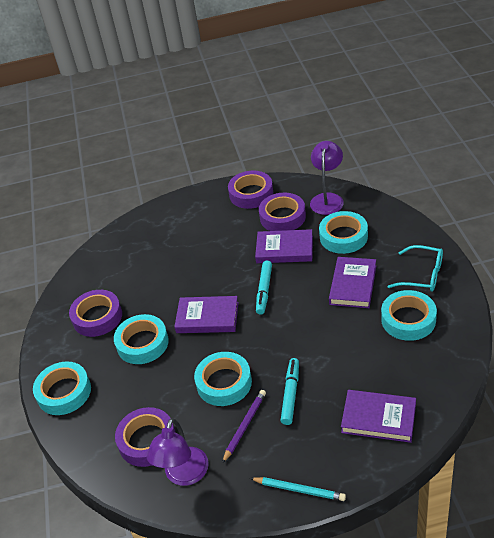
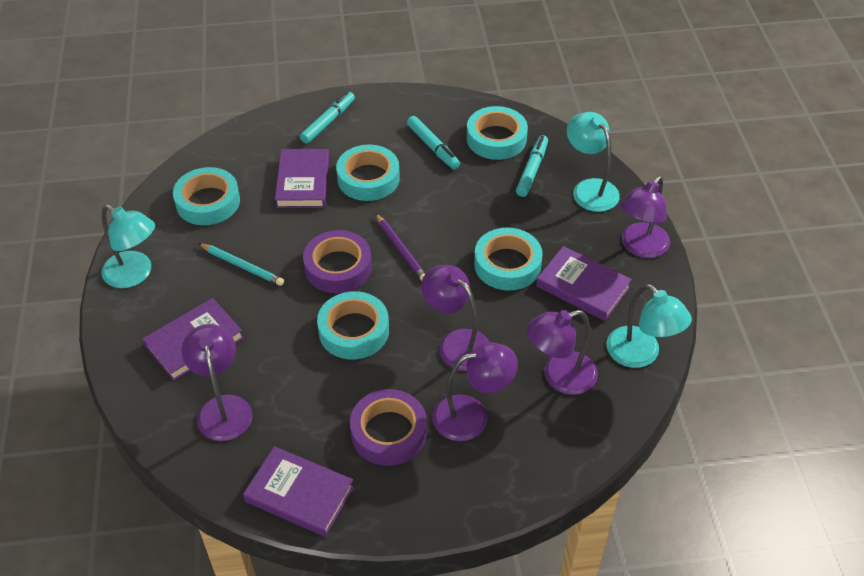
purple lamp: 2 -> 5
purple tape: 4 -> 2
turquoise glasses: 1 -> 0
turquoise lamp: 0 -> 3
turquoise marker: 2 -> 3

